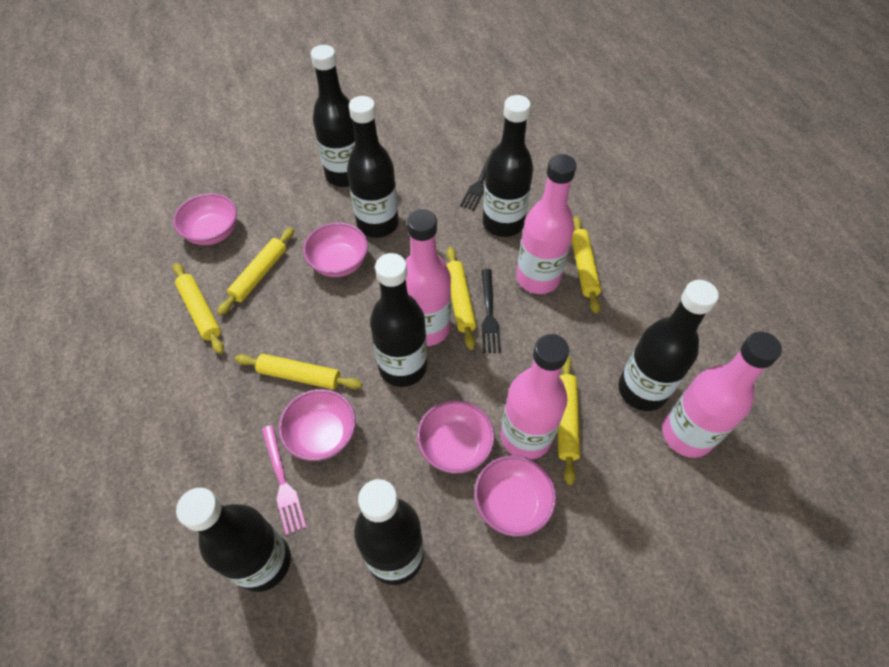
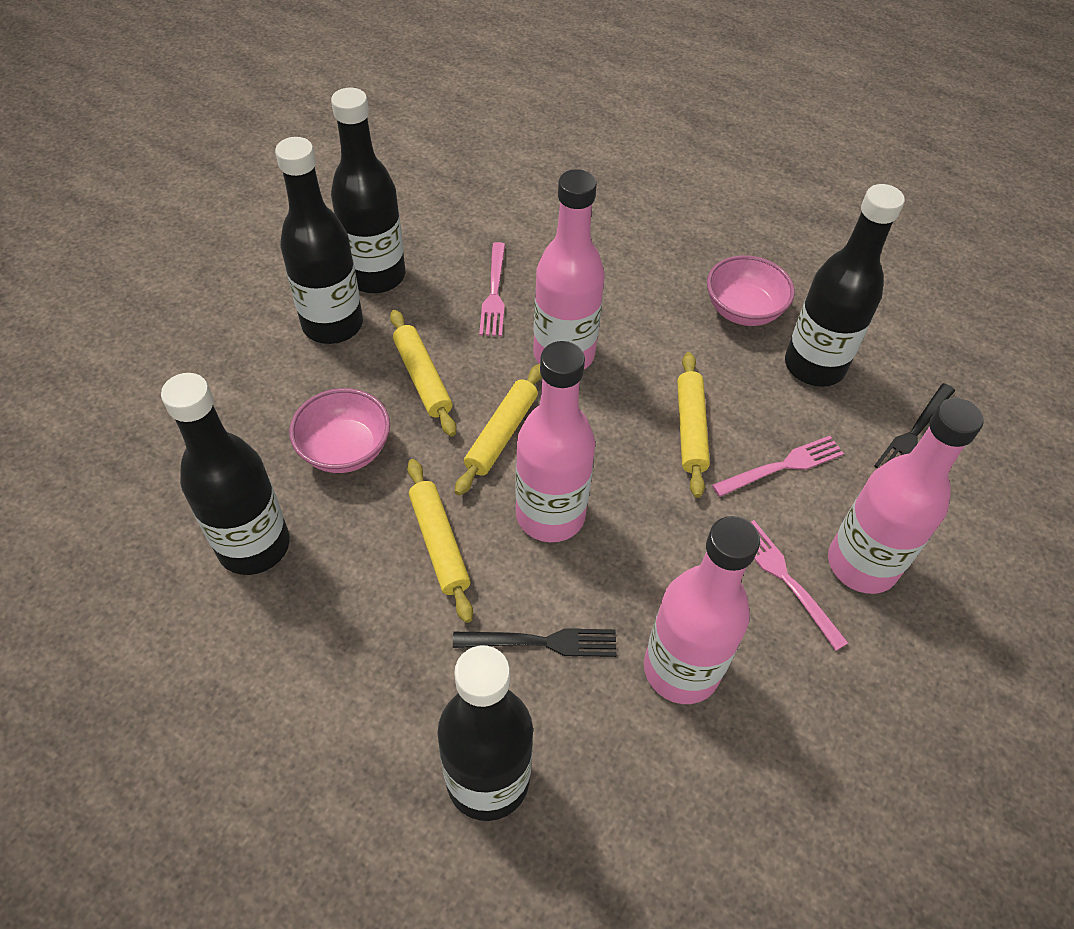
black bottle: 7 -> 5
pink bowl: 5 -> 2
pink fork: 1 -> 3
yellow rolling pin: 6 -> 4

